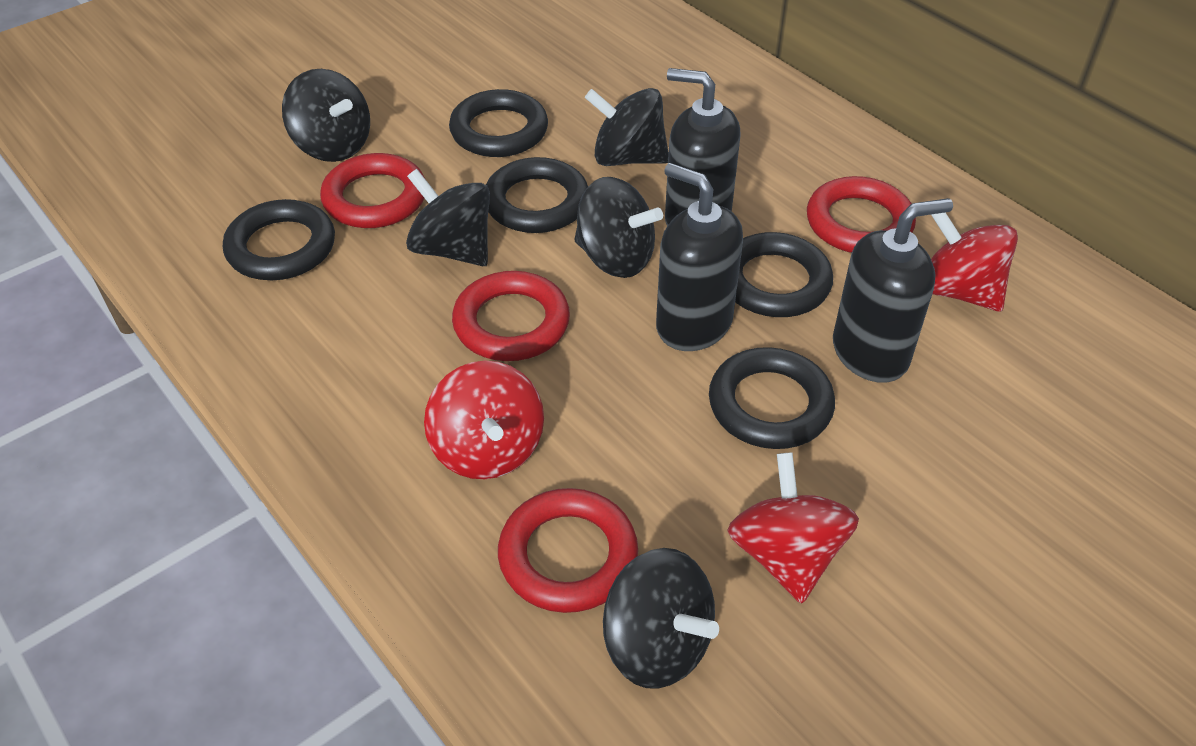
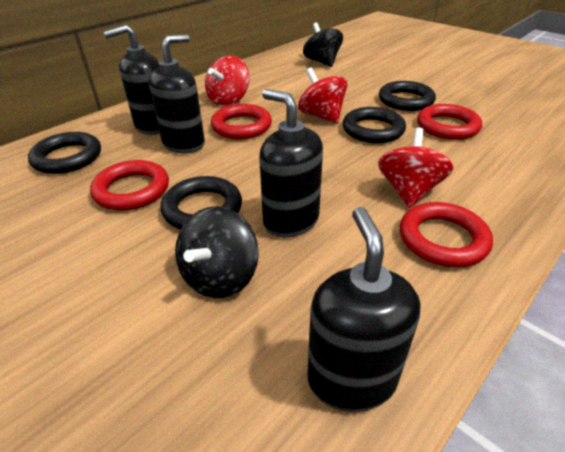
black ring: 5 -> 4
black soap dispenser: 3 -> 4
black spinning top: 5 -> 2

